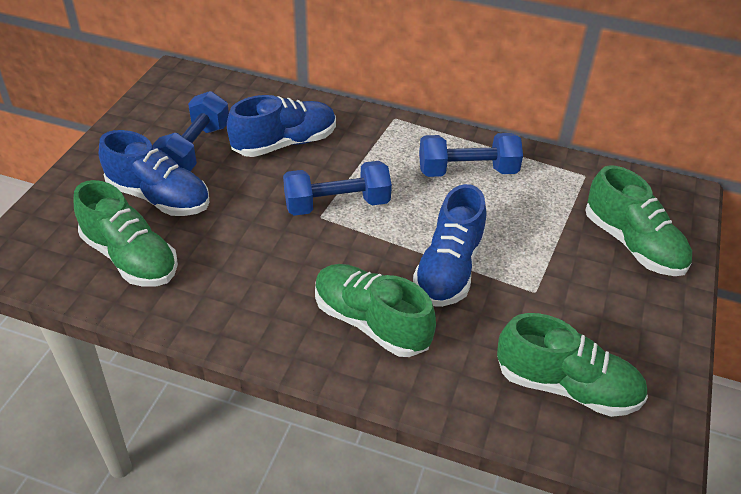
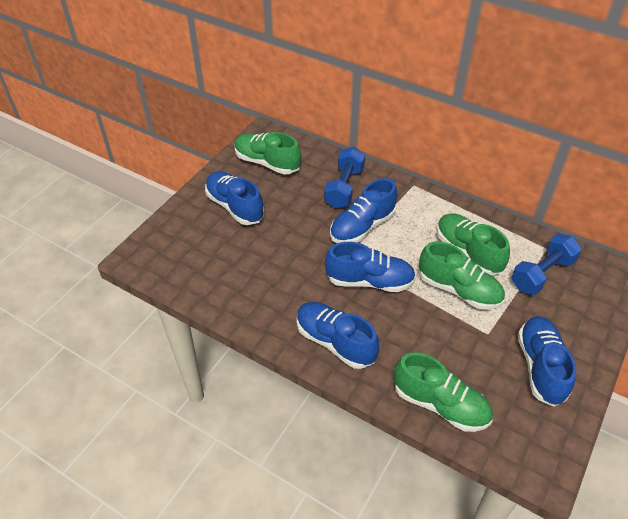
blue dumbbell: 3 -> 2
blue shoe: 3 -> 5

